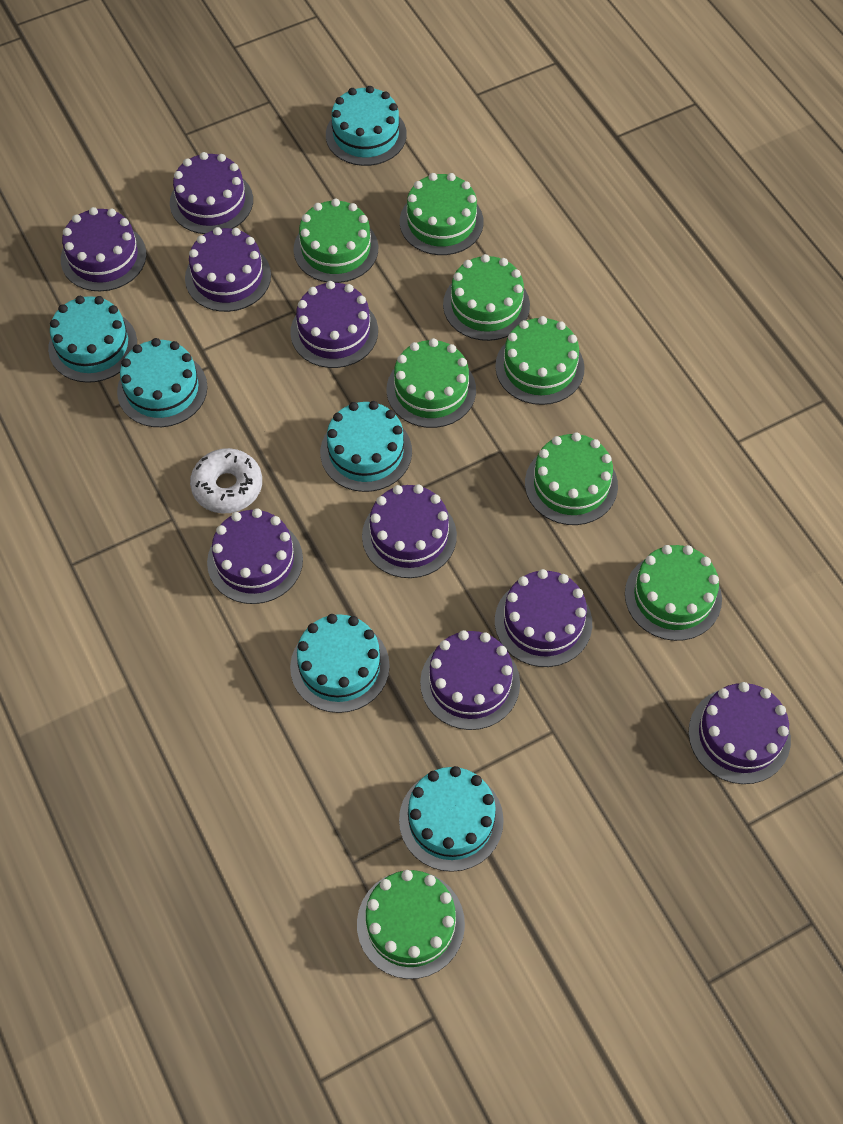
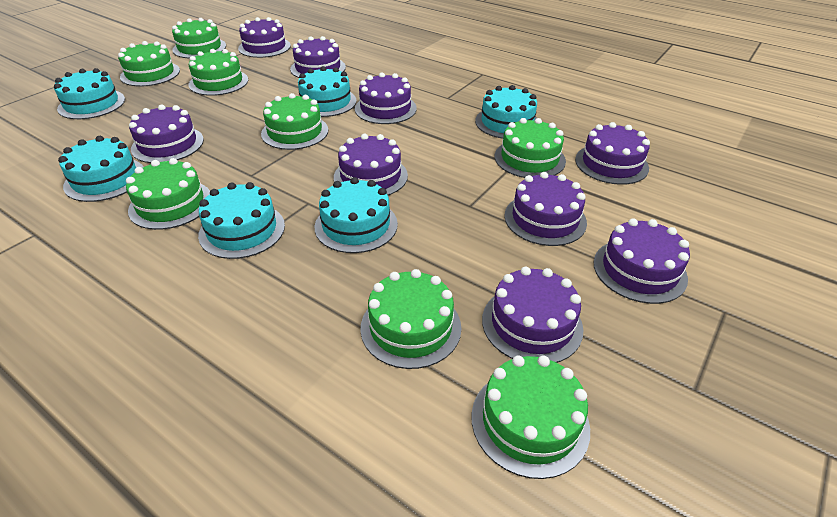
white donut: 1 -> 0

